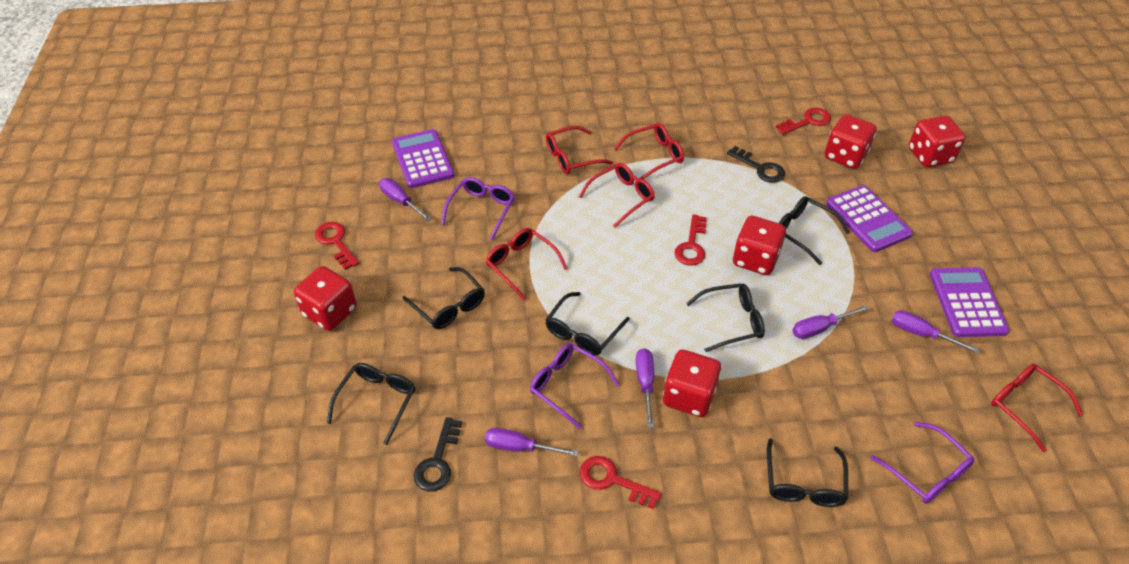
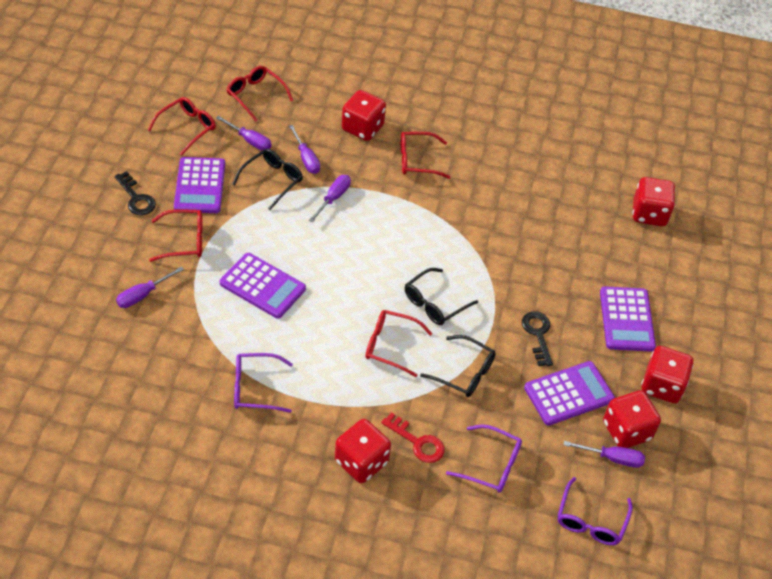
black glasses: 6 -> 3
purple calculator: 3 -> 4
red key: 4 -> 1

